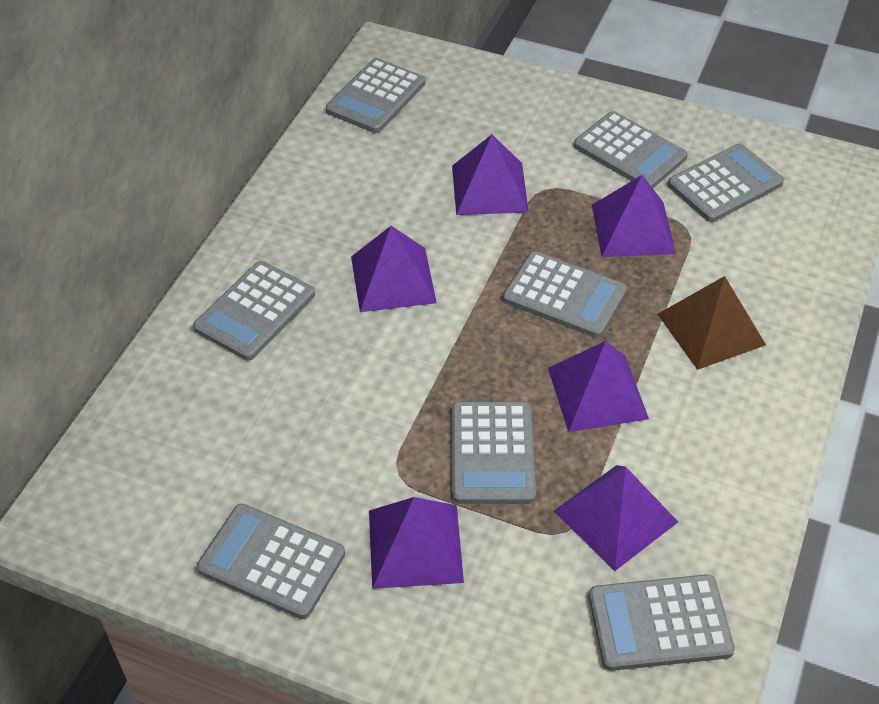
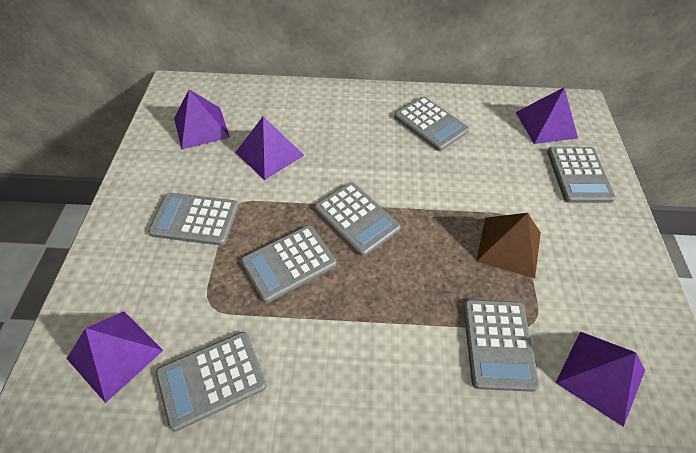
grey calculator: 8 -> 7
purple pyramid: 6 -> 5

